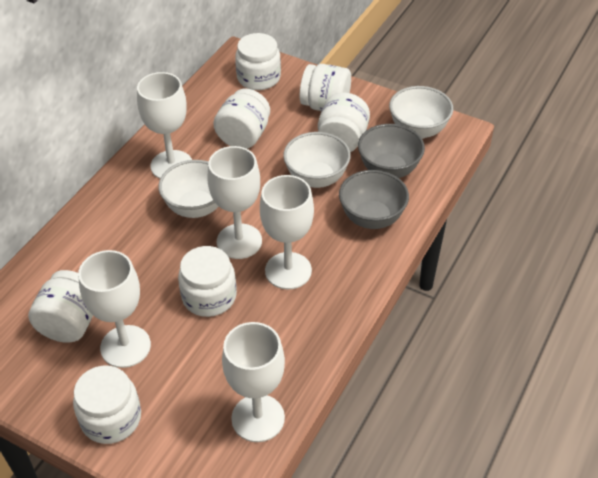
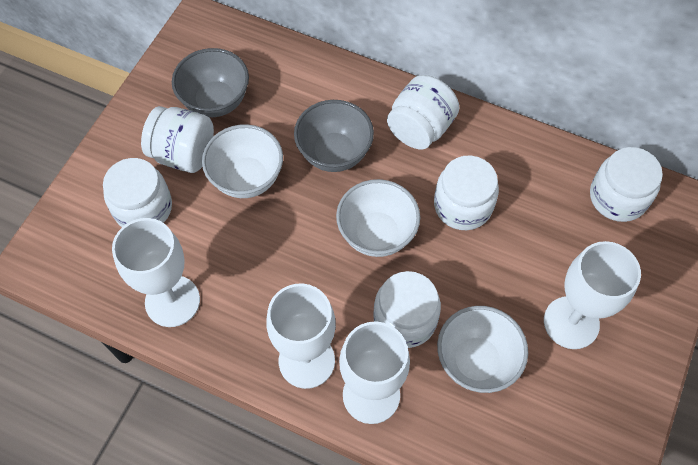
white goblet: 5 -> 4
white jar: 7 -> 6

